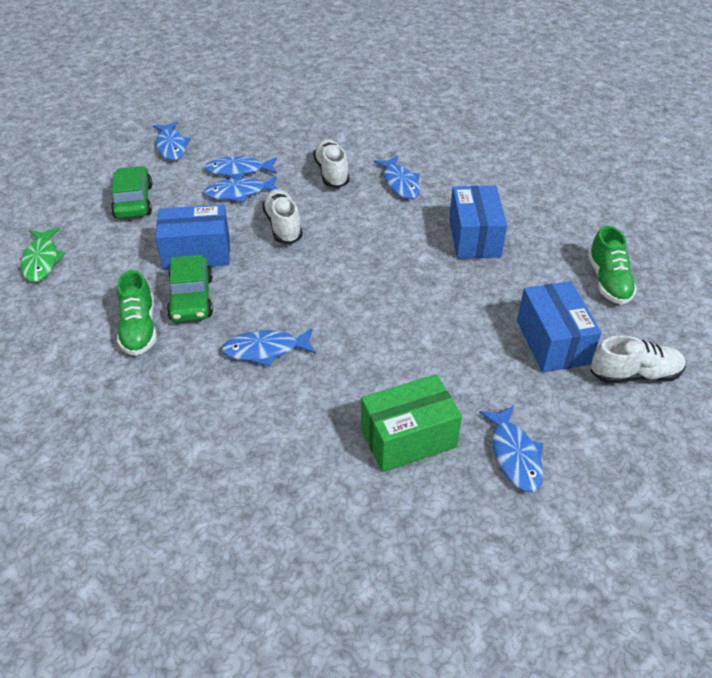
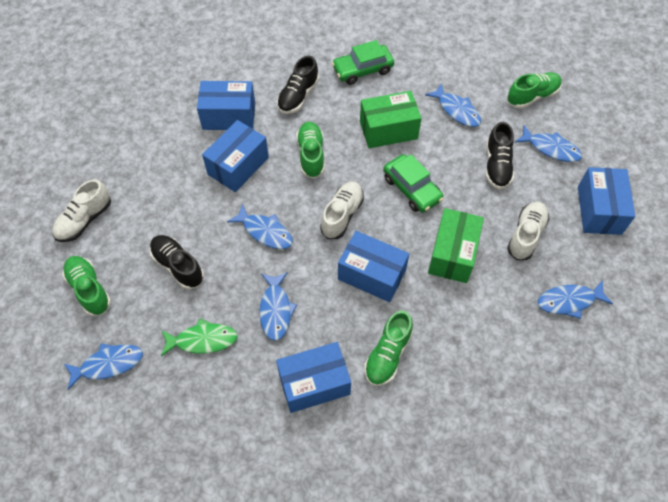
black shoe: 0 -> 3
blue box: 3 -> 5
green box: 1 -> 2
green shoe: 2 -> 4

